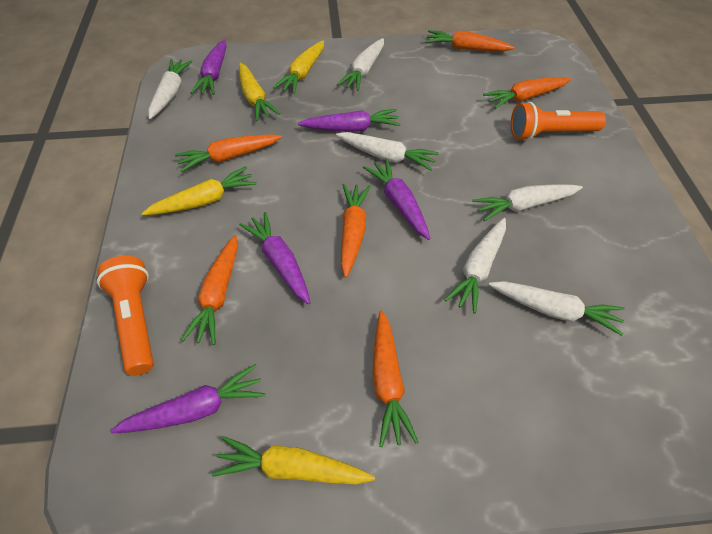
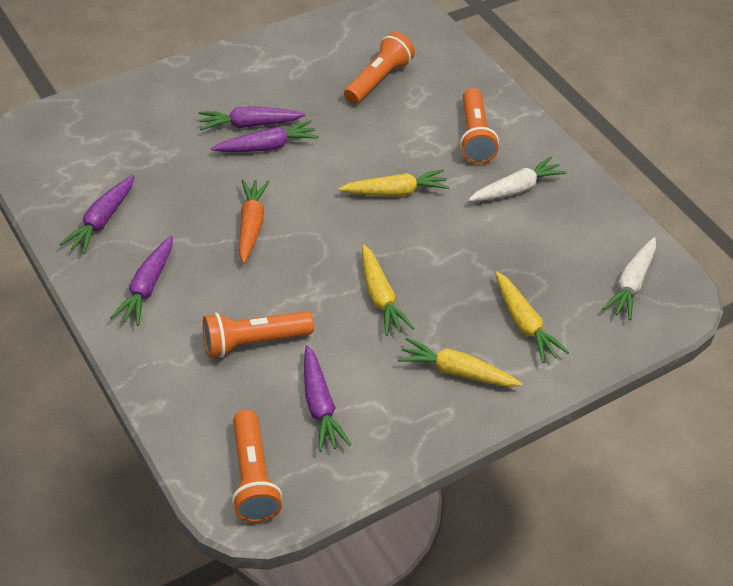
orange carrot: 6 -> 1
orange flashlight: 2 -> 4
white carrot: 6 -> 2

